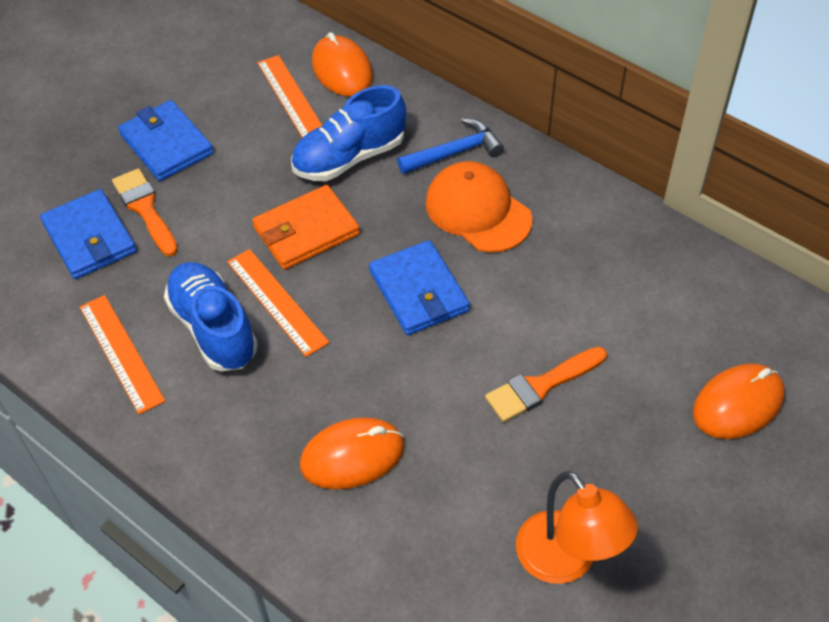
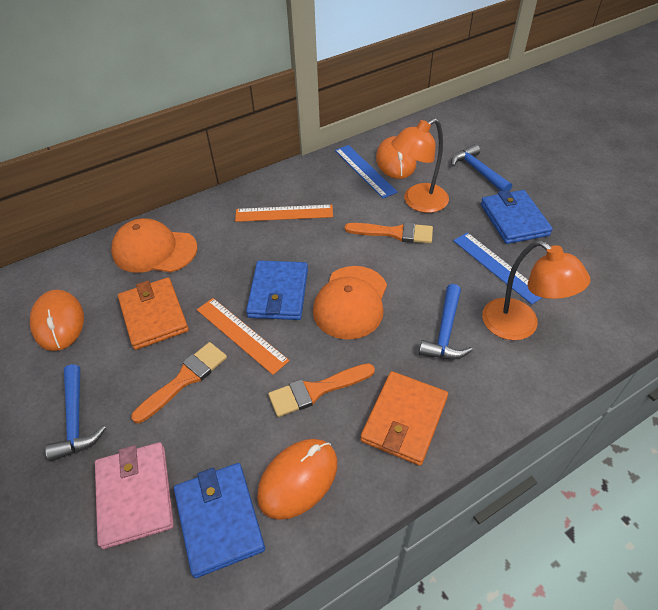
blue hammer: 1 -> 3
blue ruler: 0 -> 2
blue shoe: 2 -> 0
orange brush: 2 -> 3
orange cap: 1 -> 2
orange lamp: 1 -> 2
orange ruler: 3 -> 2
orange wallet: 1 -> 2
pink wallet: 0 -> 1

